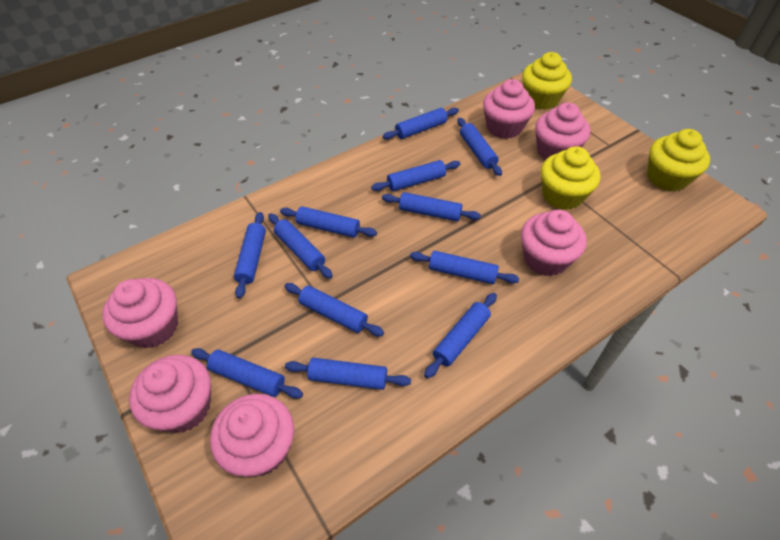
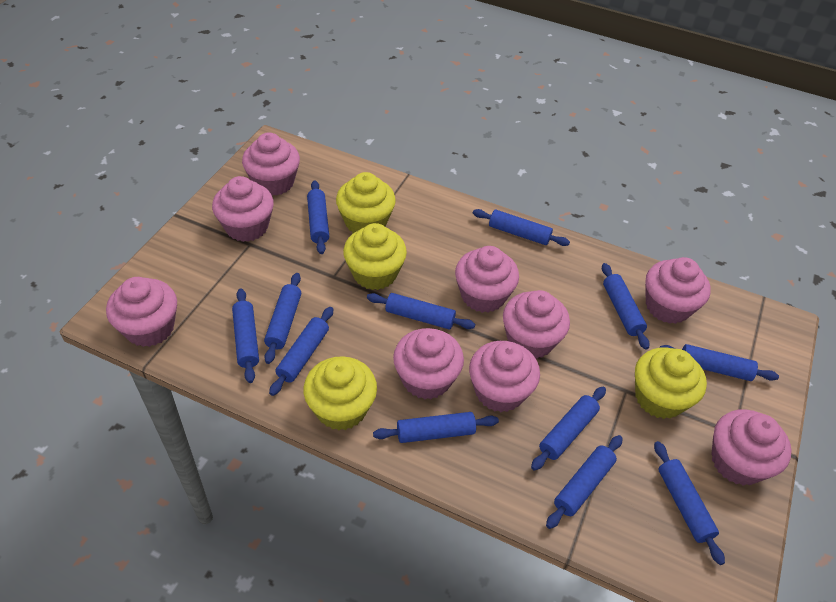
pink cupcake: 6 -> 9
yellow cupcake: 3 -> 4

